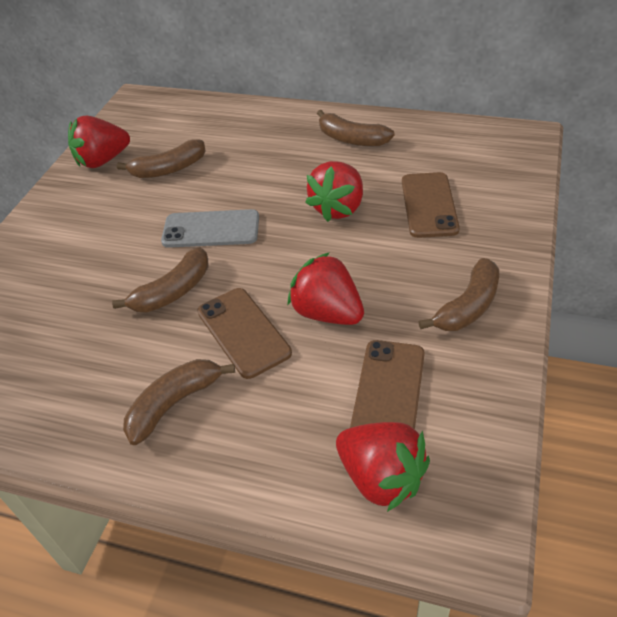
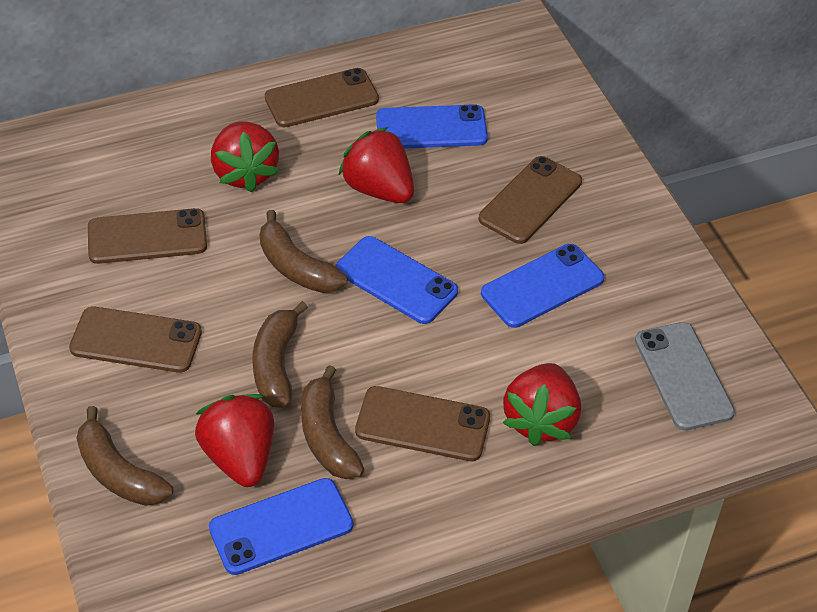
blue phone: 0 -> 4
brown banana: 5 -> 4
brown phone: 3 -> 5

